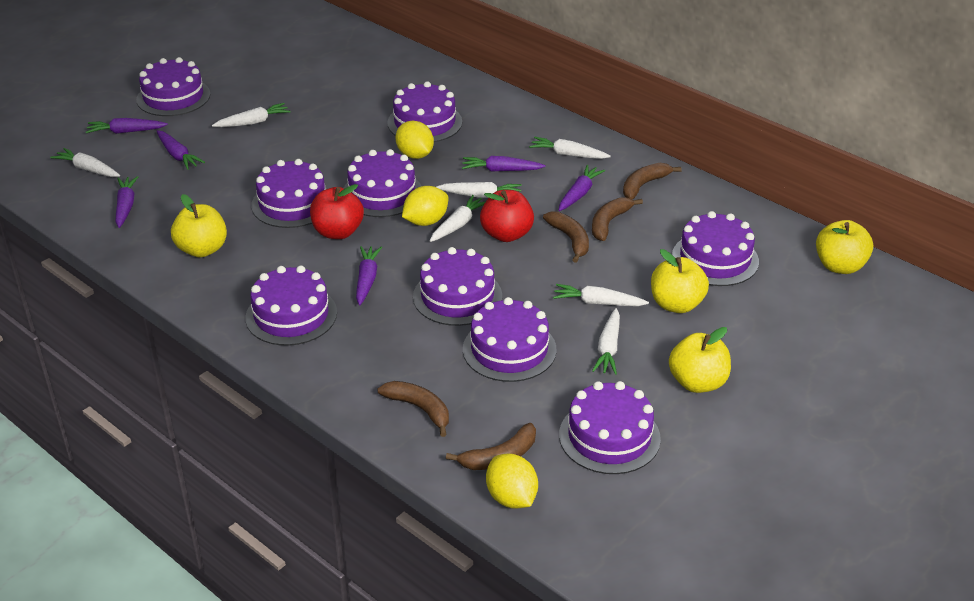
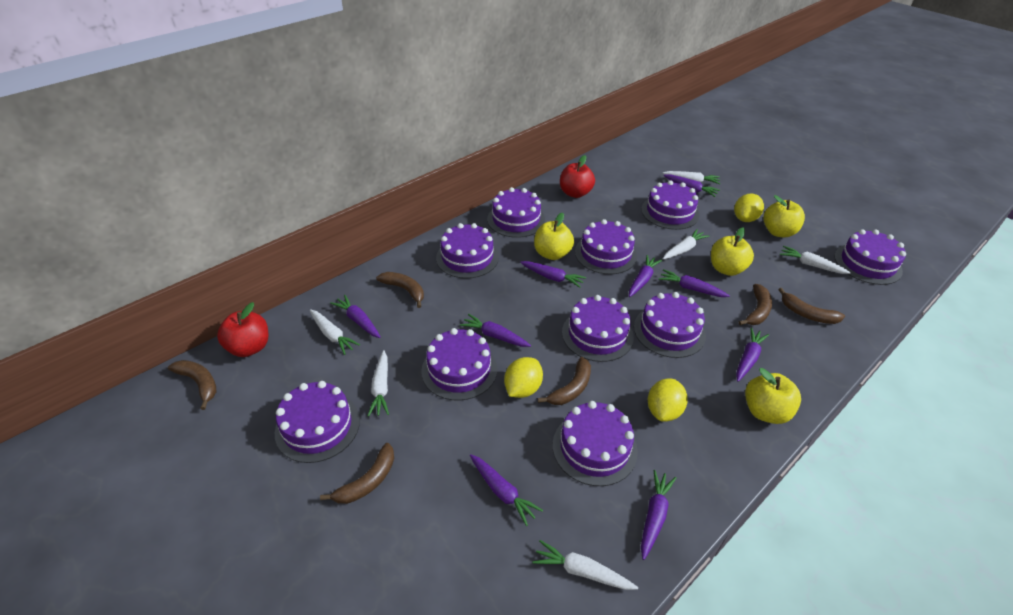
brown banana: 5 -> 6
purple cake: 9 -> 10
purple carrot: 6 -> 9
white carrot: 7 -> 6

